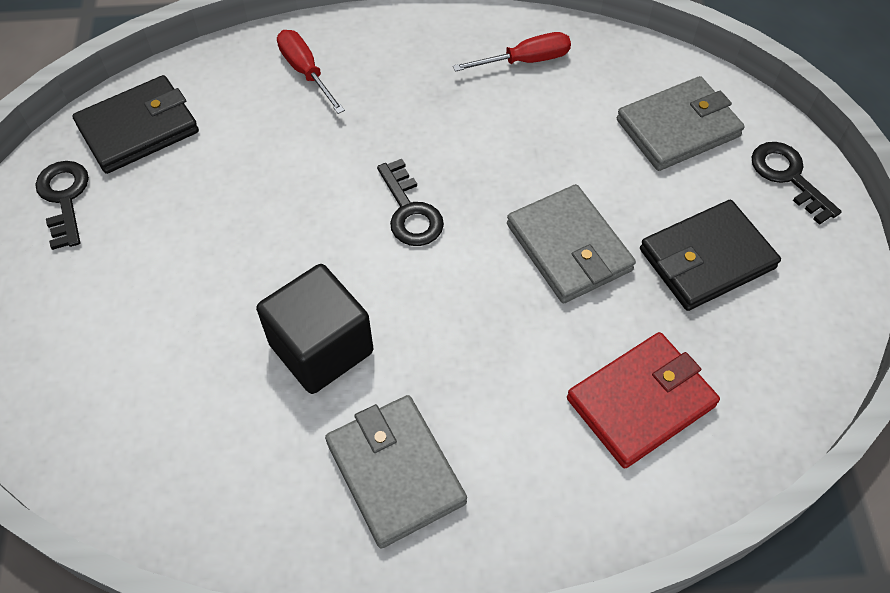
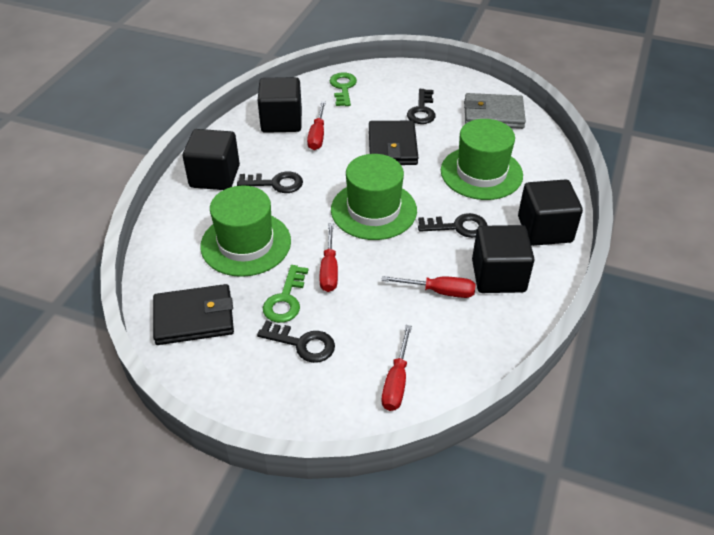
black cube: 1 -> 4
black key: 3 -> 4
green hat: 0 -> 3
green key: 0 -> 2
grey wallet: 3 -> 1
red screwdriver: 2 -> 4
red wallet: 1 -> 0

